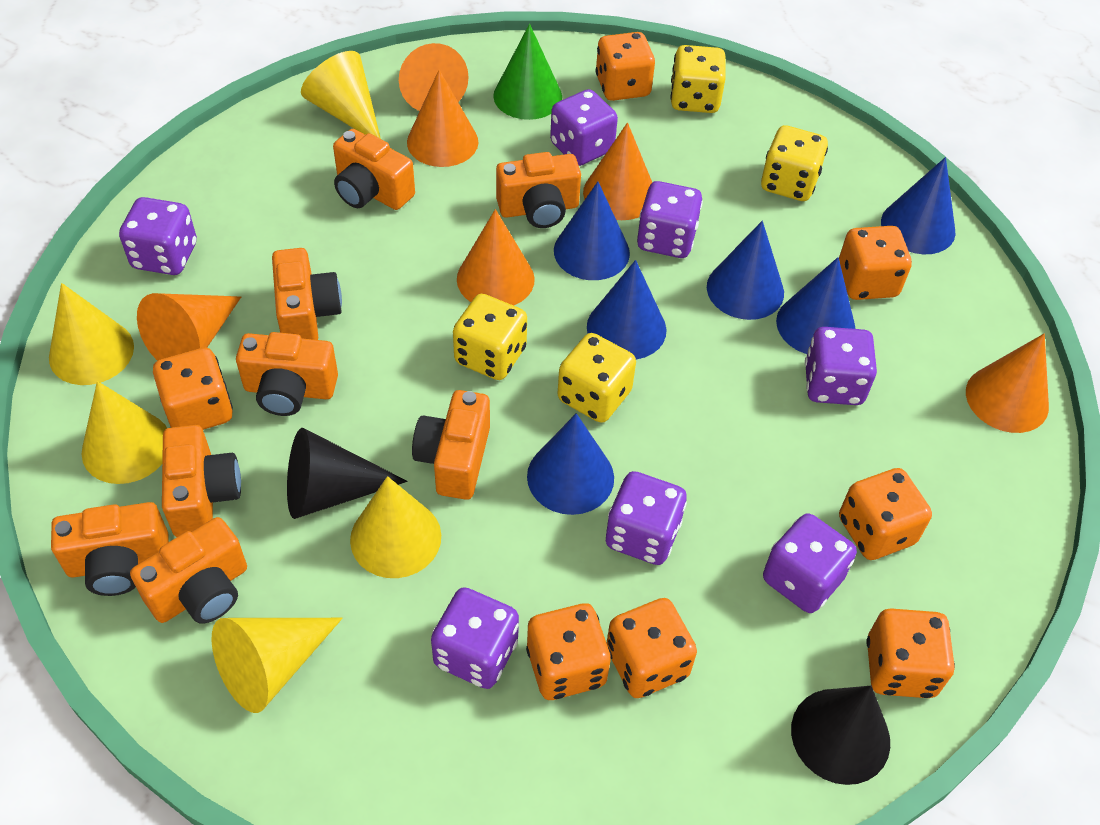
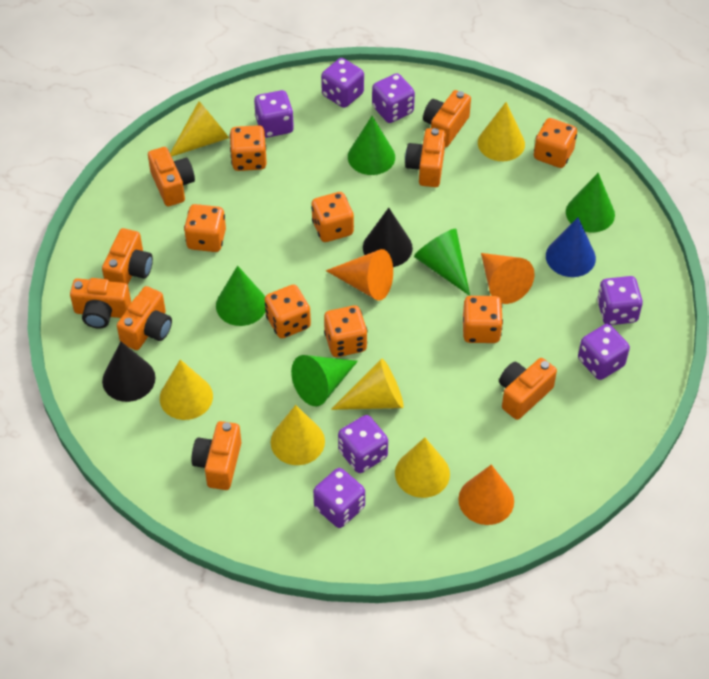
blue cone: 6 -> 1
green cone: 1 -> 5
orange cone: 6 -> 3
yellow cone: 5 -> 6
yellow dice: 4 -> 0

